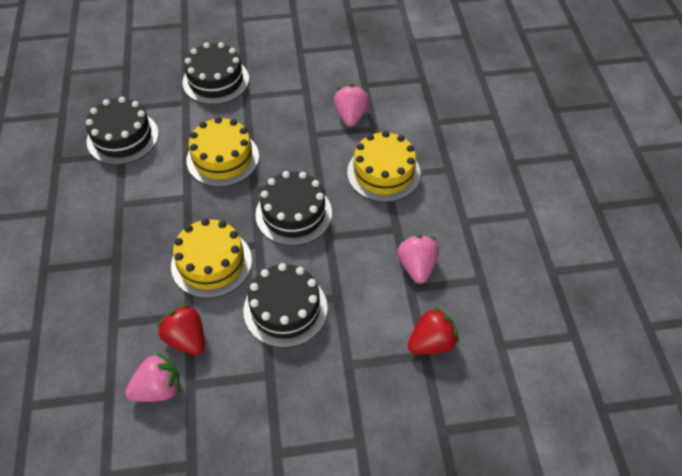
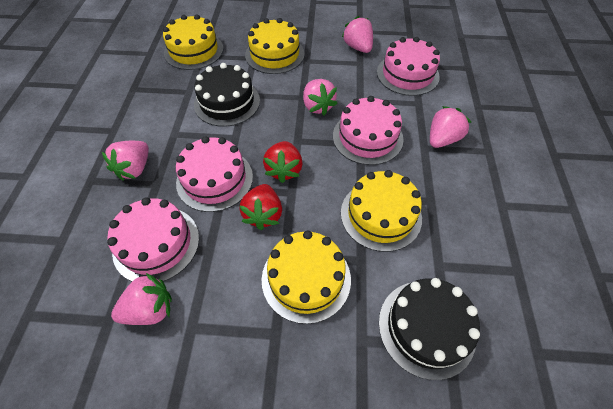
black cake: 4 -> 2
pink cake: 0 -> 4
pink strawberry: 3 -> 5
yellow cake: 3 -> 4

